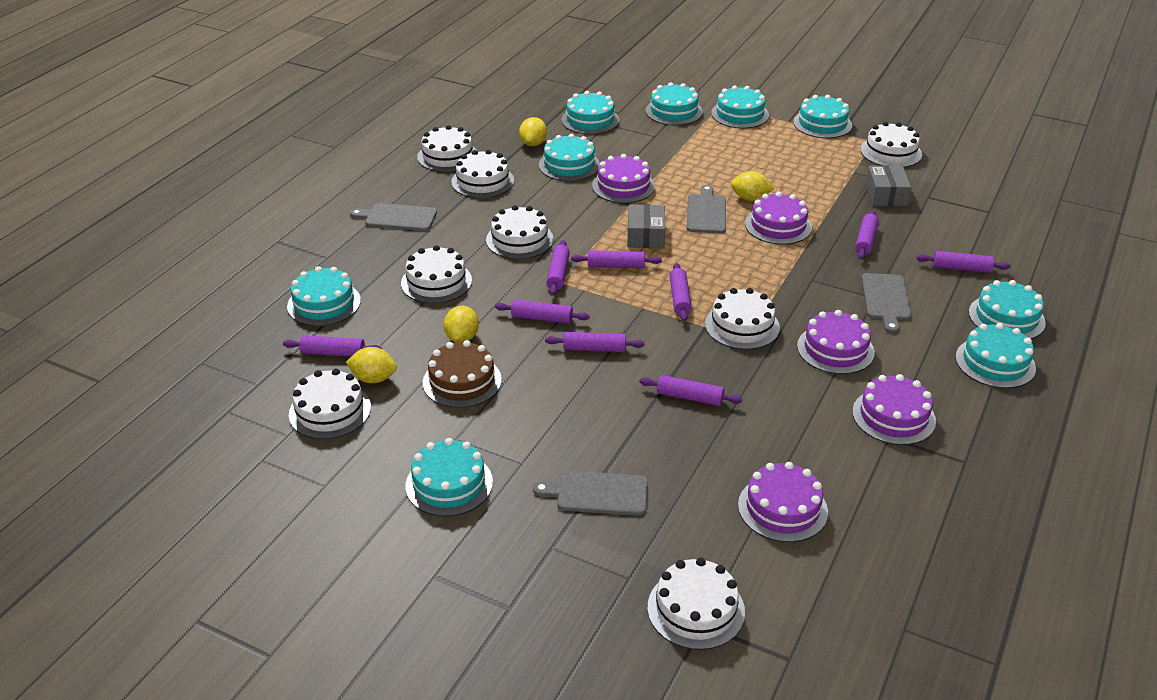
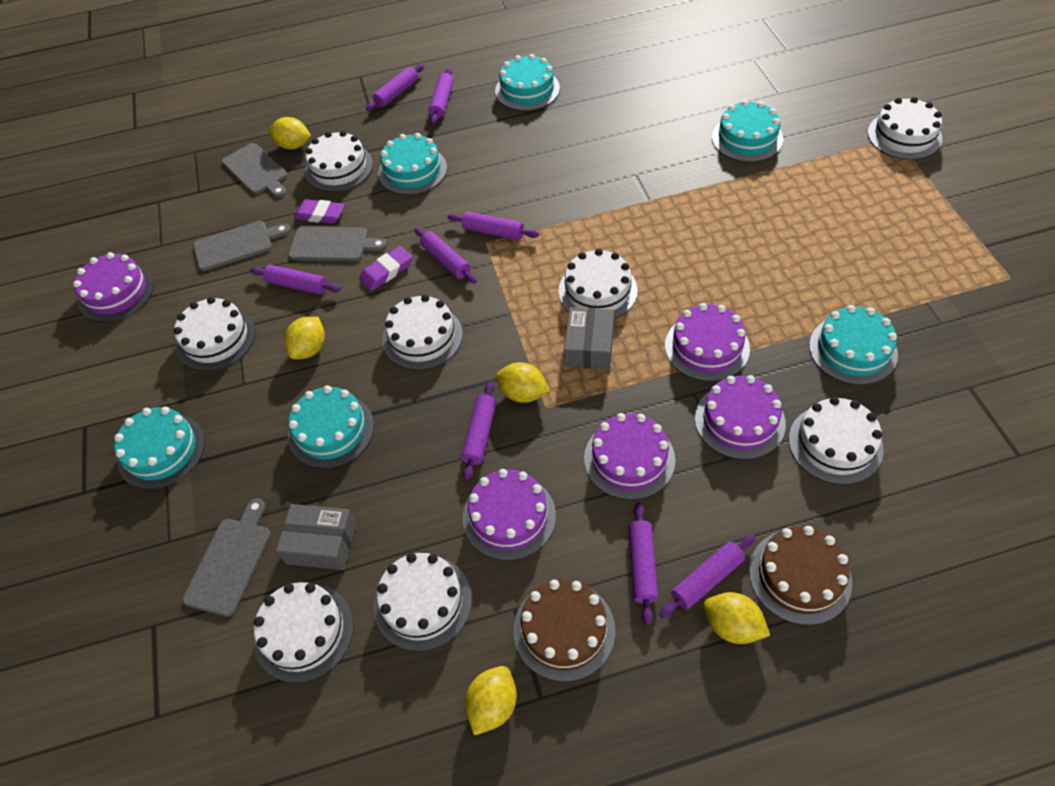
brown cake: 1 -> 2
purple eraser: 0 -> 2
purple rolling pin: 9 -> 8
turquoise cake: 9 -> 6
yellow lemon: 4 -> 5

